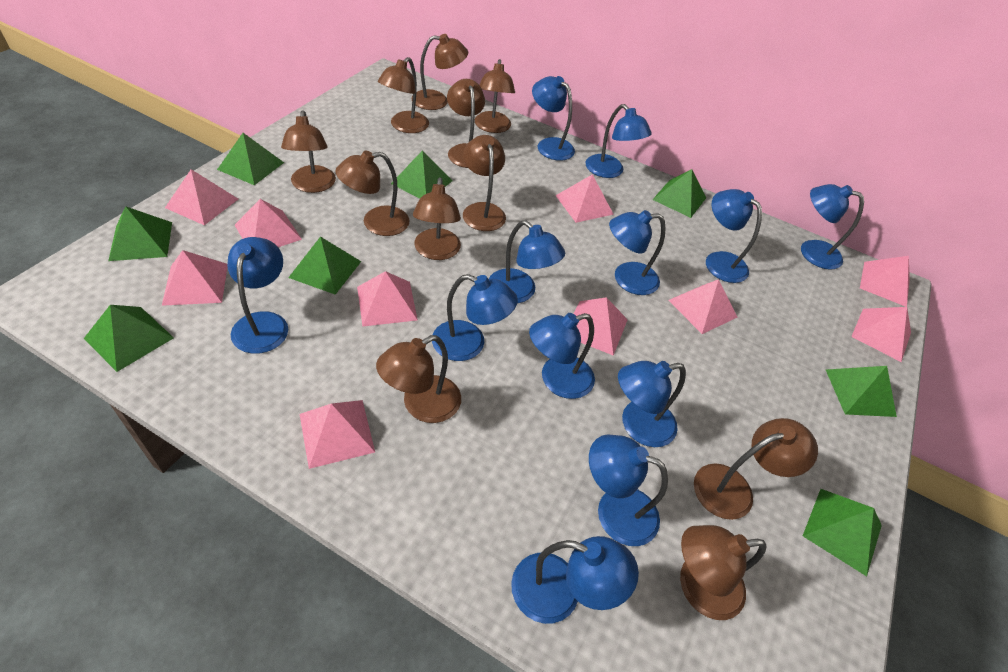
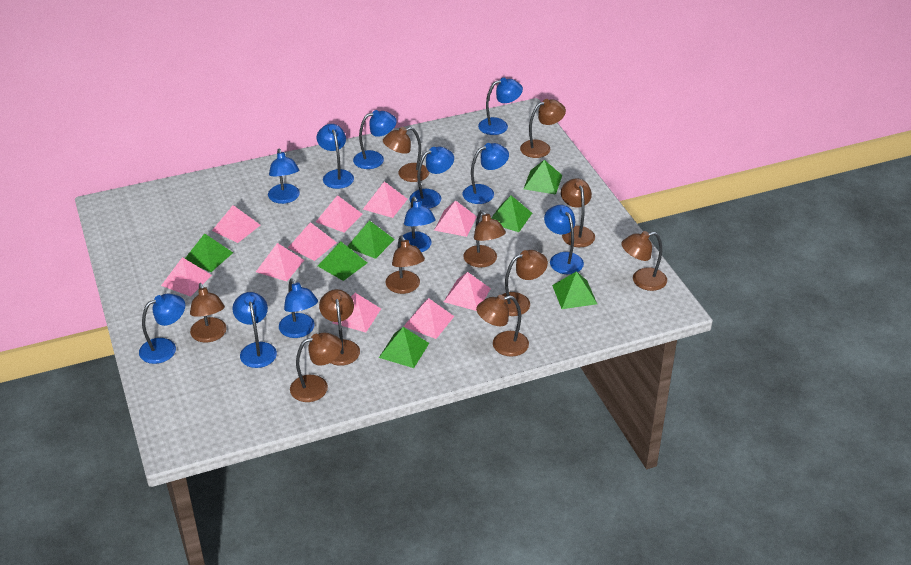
blue lamp: 12 -> 11
green pyramid: 8 -> 7

